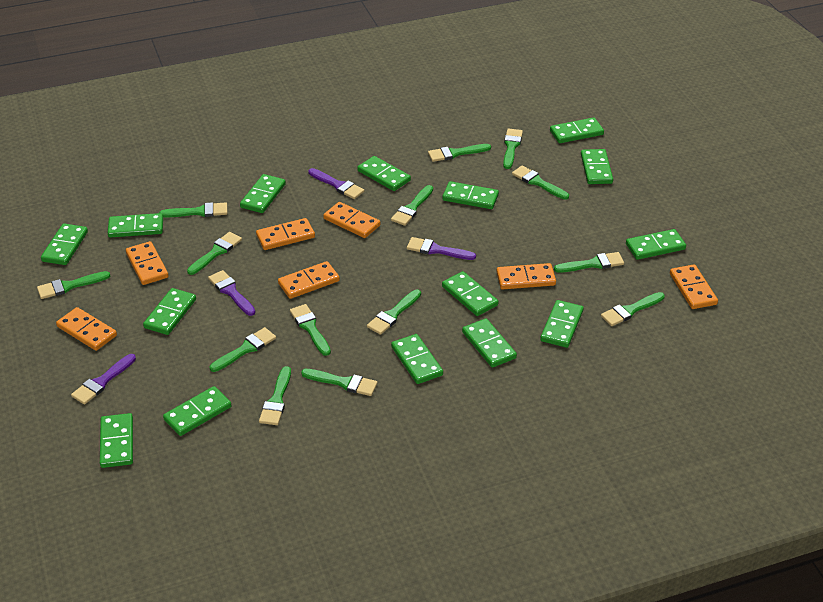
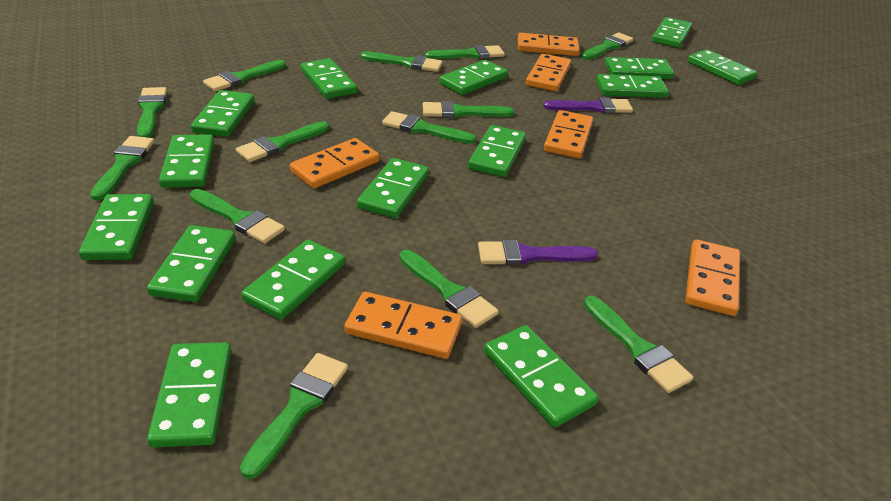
green brush: 14 -> 13
orange domino: 7 -> 6
purple brush: 4 -> 2

